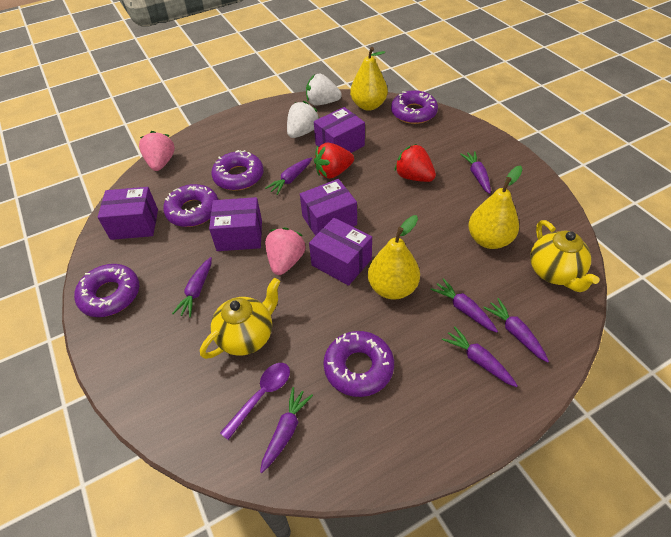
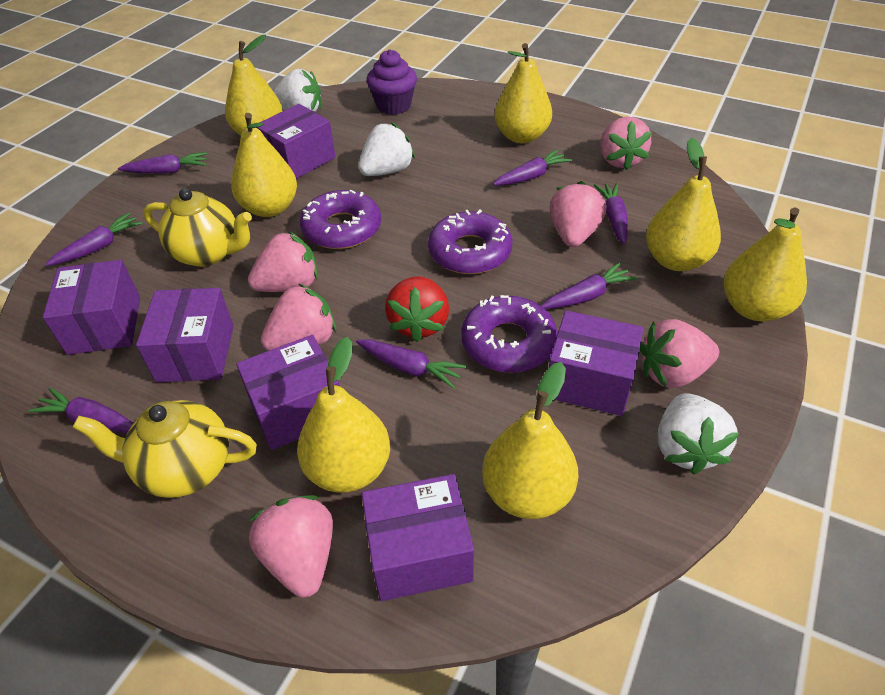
pink strawberry: 2 -> 6
purple box: 5 -> 6
purple cupcake: 0 -> 1
purple donut: 5 -> 3
purple spoon: 1 -> 0
red strawberry: 2 -> 1
white strawberry: 2 -> 3
yellow pear: 3 -> 7

